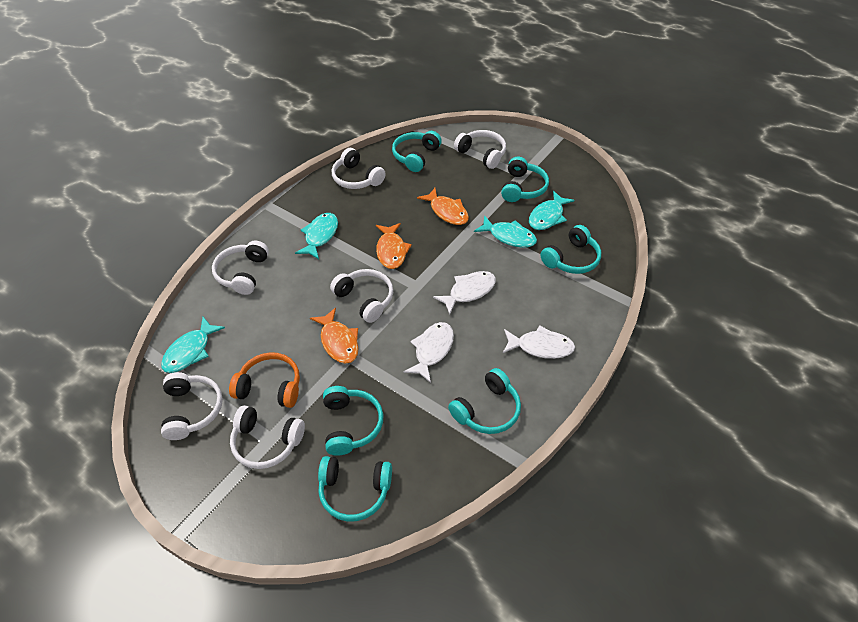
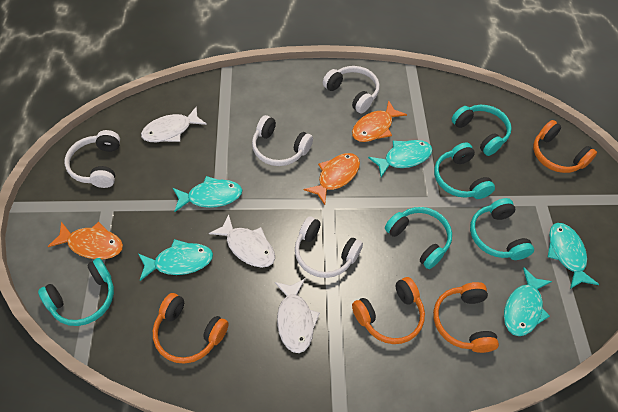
orange headphones: 1 -> 4
turquoise fish: 4 -> 5
turquoise headphones: 6 -> 5
white headphones: 6 -> 4

